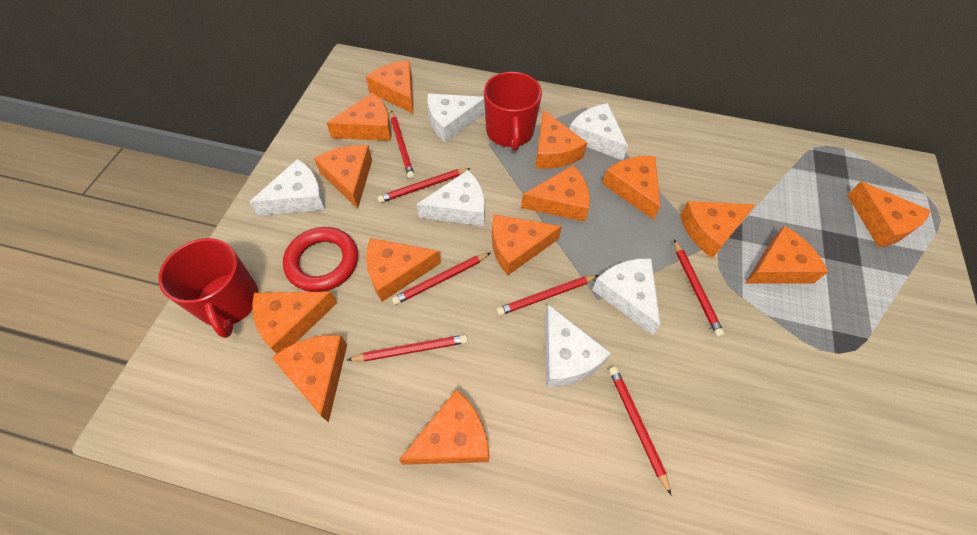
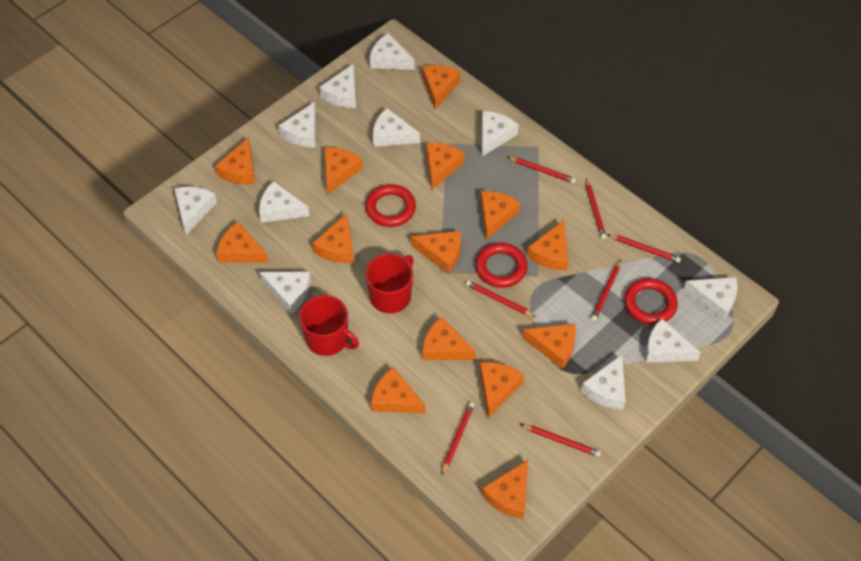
red ring: 1 -> 3
white cheese: 6 -> 11

